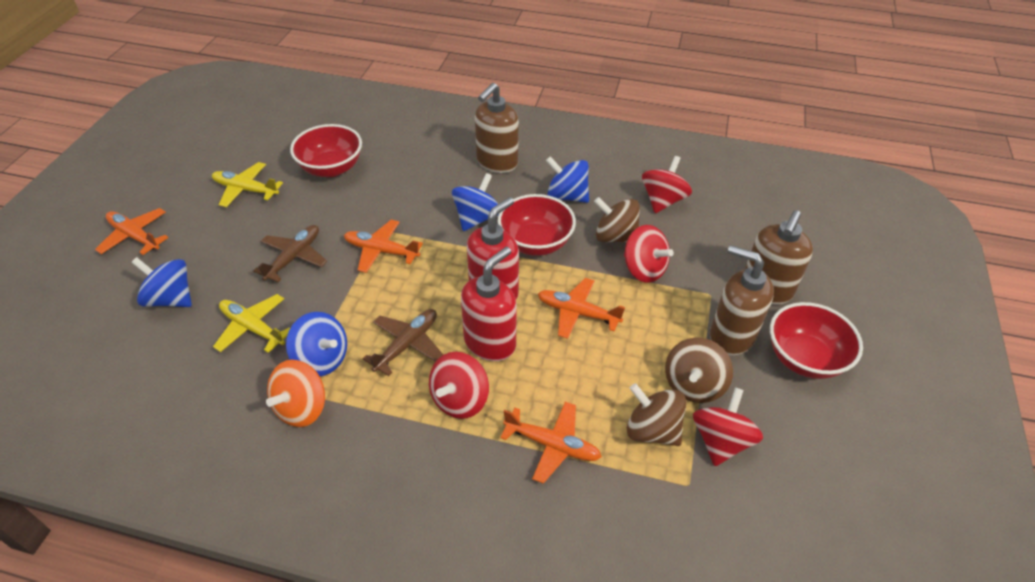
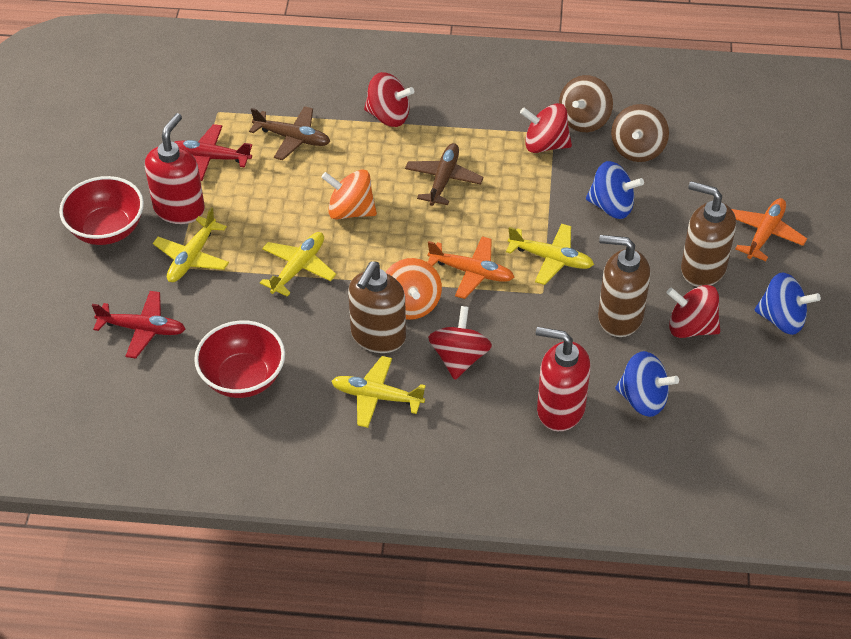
blue spinning top: 4 -> 3
brown spinning top: 3 -> 2
orange plane: 4 -> 2
orange spinning top: 1 -> 2
red bowl: 3 -> 2
red plane: 0 -> 2
yellow plane: 2 -> 4

